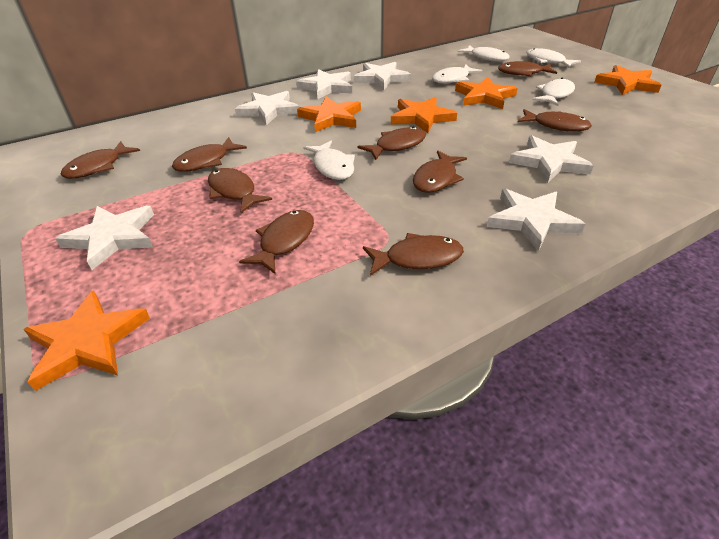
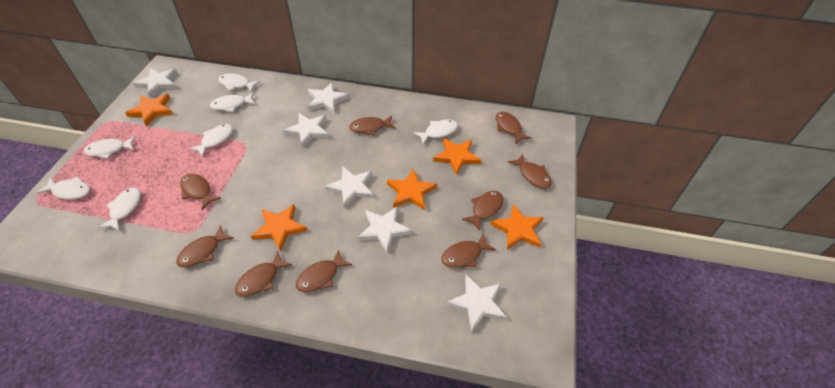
white fish: 5 -> 7

